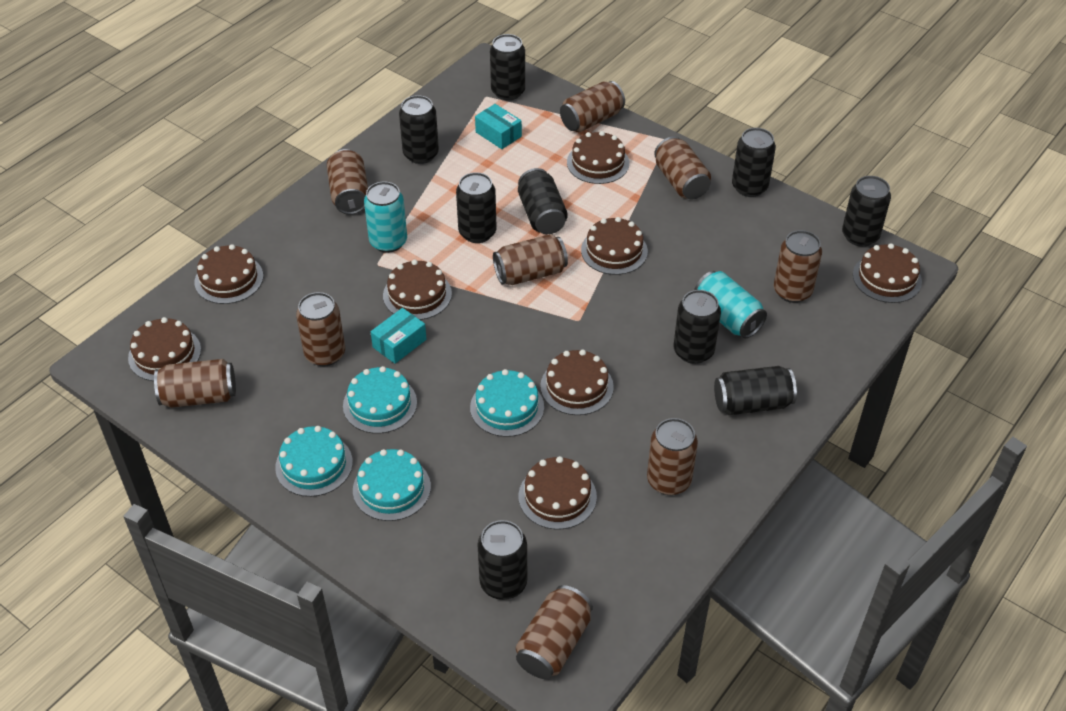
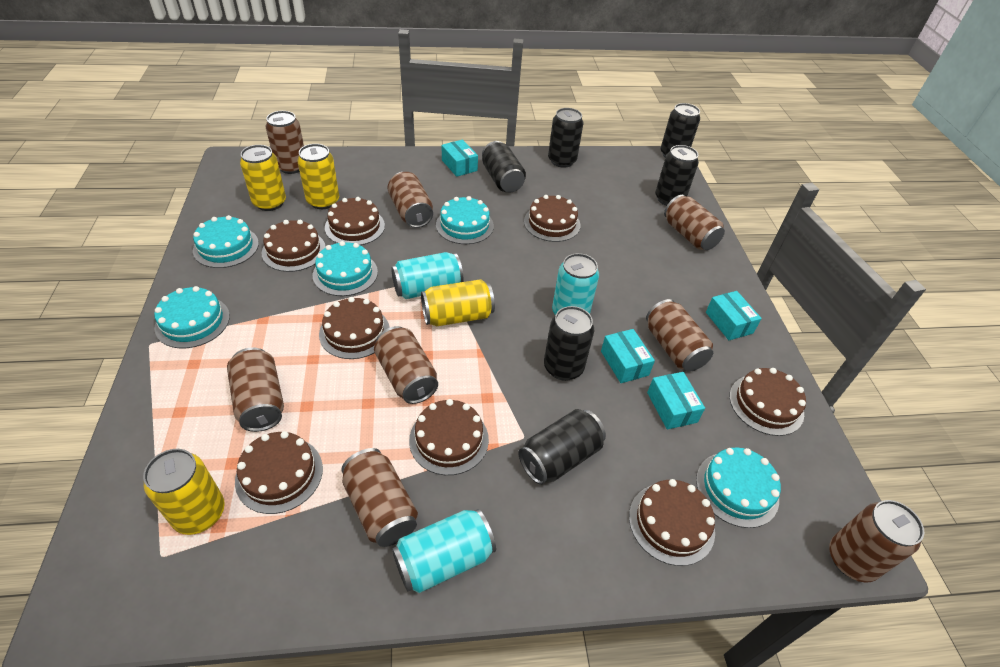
black can: 9 -> 6
brown can: 9 -> 8
turquoise box: 2 -> 4
turquoise cake: 4 -> 5
turquoise can: 2 -> 3
yellow can: 0 -> 4

